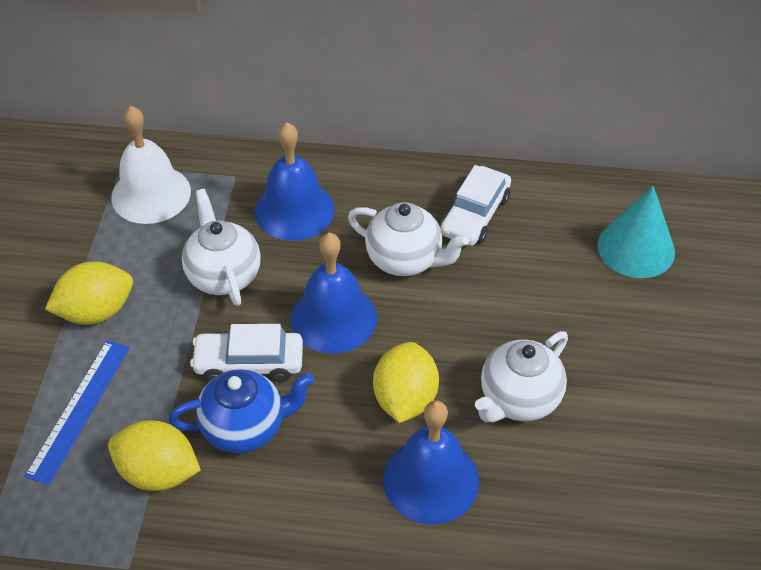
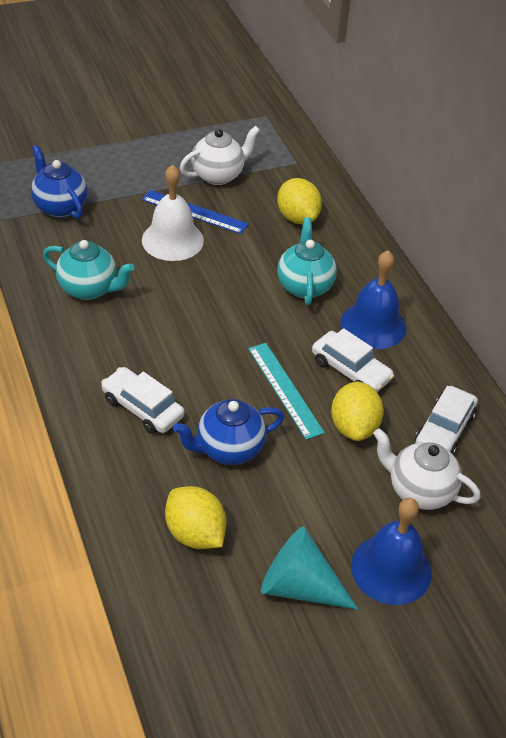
blue bell: 3 -> 2
blue teapot: 1 -> 2
turquoise ruler: 0 -> 1
turquoise teapot: 0 -> 2
white car: 2 -> 3
white teapot: 3 -> 2

